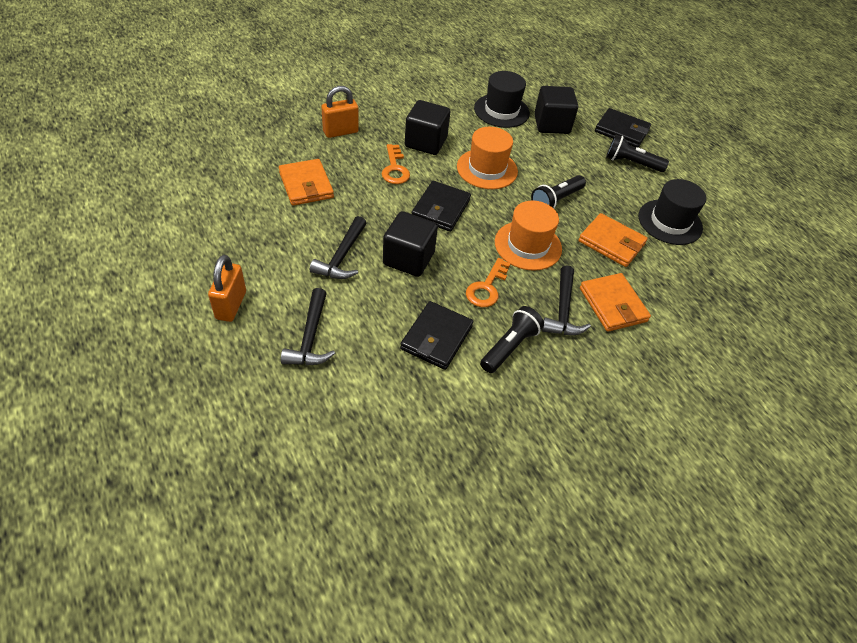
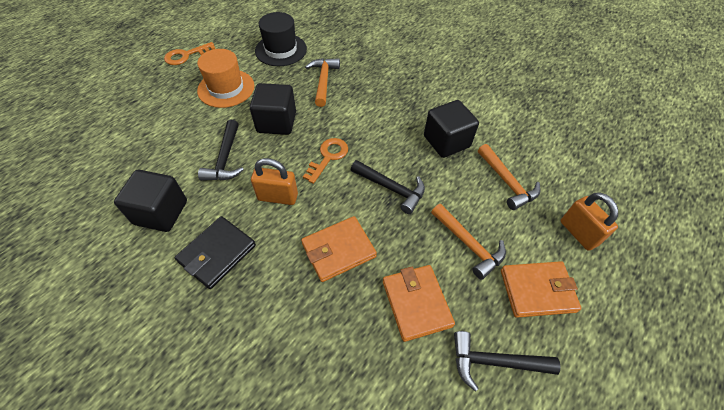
black flashlight: 3 -> 0
black hat: 2 -> 1
black wallet: 3 -> 1
orange hammer: 0 -> 3
orange hat: 2 -> 1

